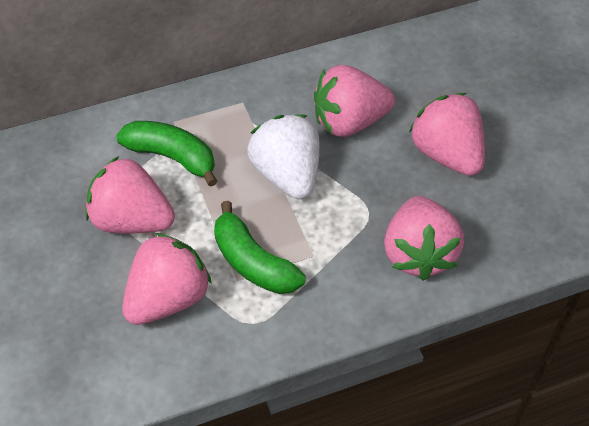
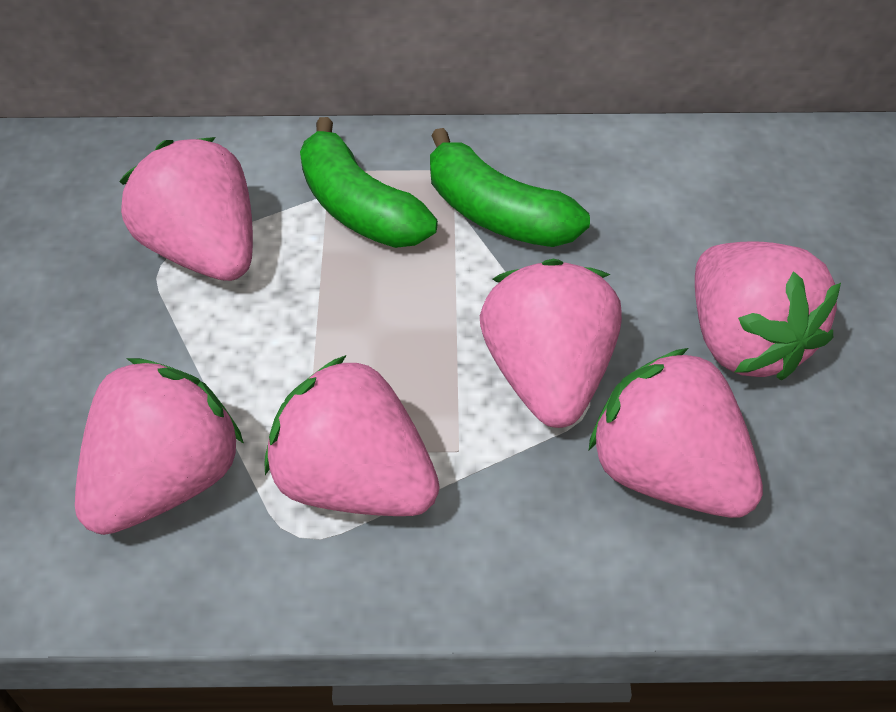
pink strawberry: 5 -> 6
white strawberry: 1 -> 0

